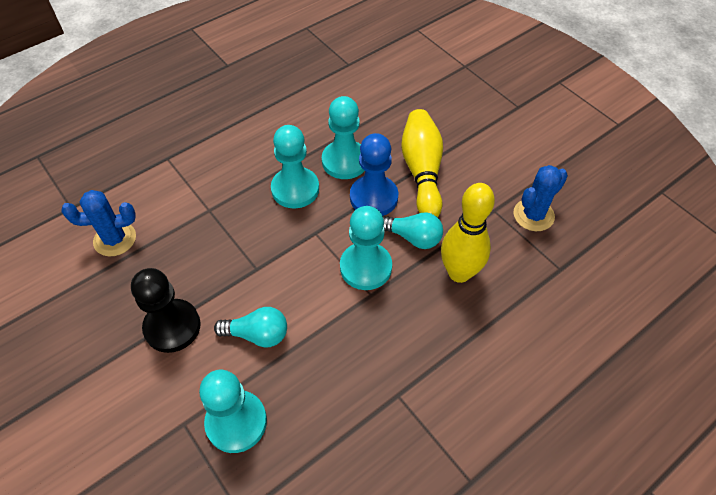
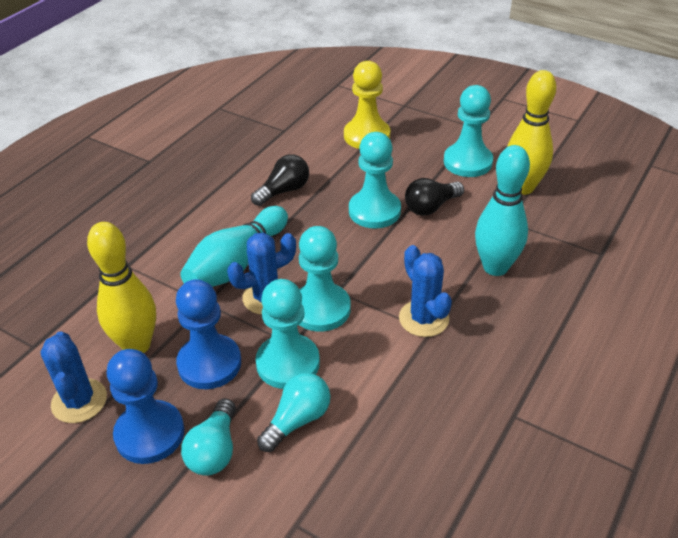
black light bulb: 0 -> 2
black pawn: 1 -> 0
blue cactus: 2 -> 3
blue pawn: 1 -> 2
turquoise bowling pin: 0 -> 2
yellow pawn: 0 -> 1

